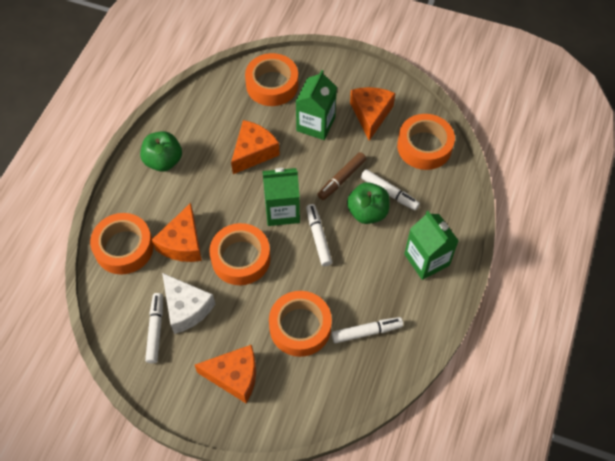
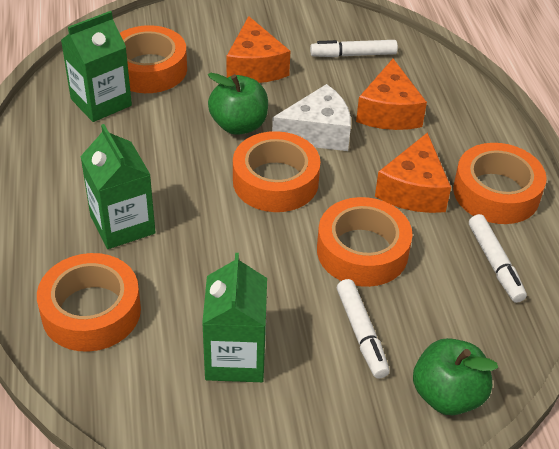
brown marker: 1 -> 0
orange cheese: 4 -> 3
white marker: 4 -> 3

